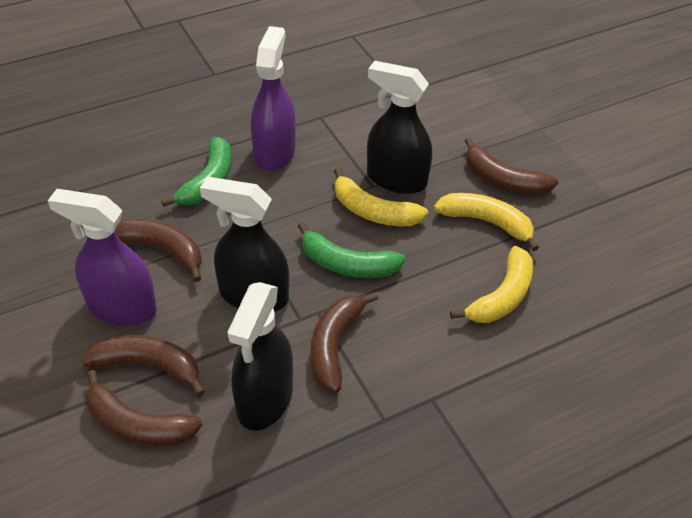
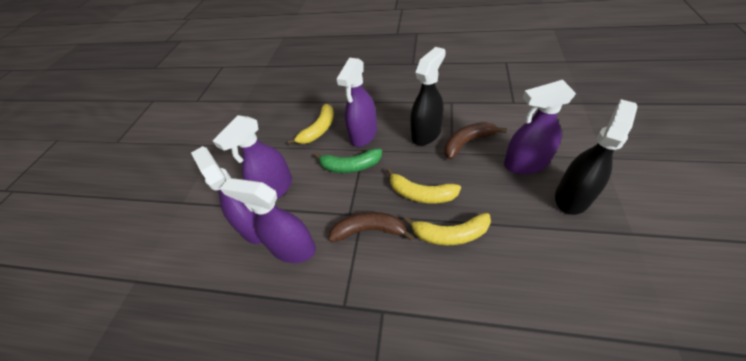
black spray bottle: 3 -> 2
brown banana: 5 -> 2
green banana: 2 -> 1
purple spray bottle: 2 -> 5

